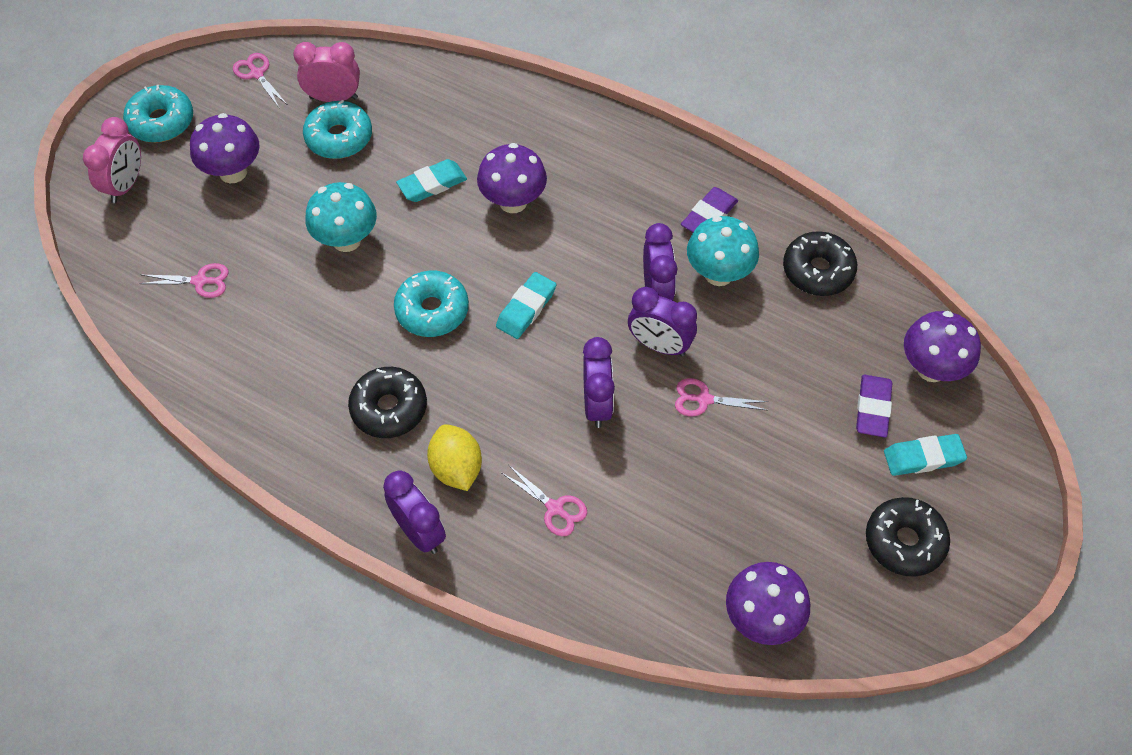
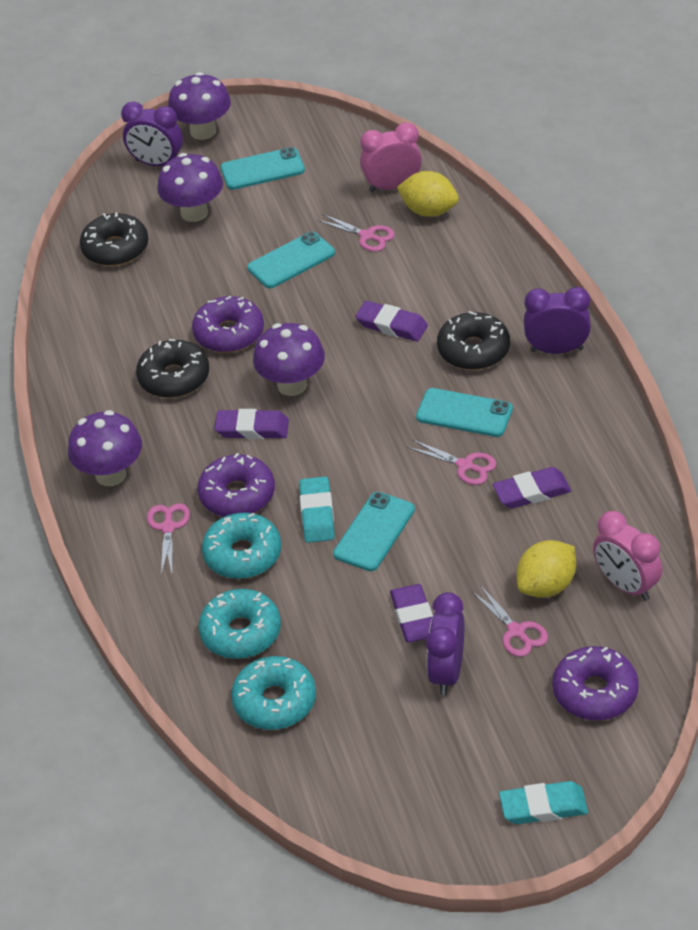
purple clock: 4 -> 3
purple donut: 0 -> 3
purple eraser: 2 -> 4
turquoise eraser: 3 -> 2
turquoise mushroom: 2 -> 0
turquoise phone: 0 -> 4
yellow lemon: 1 -> 2

